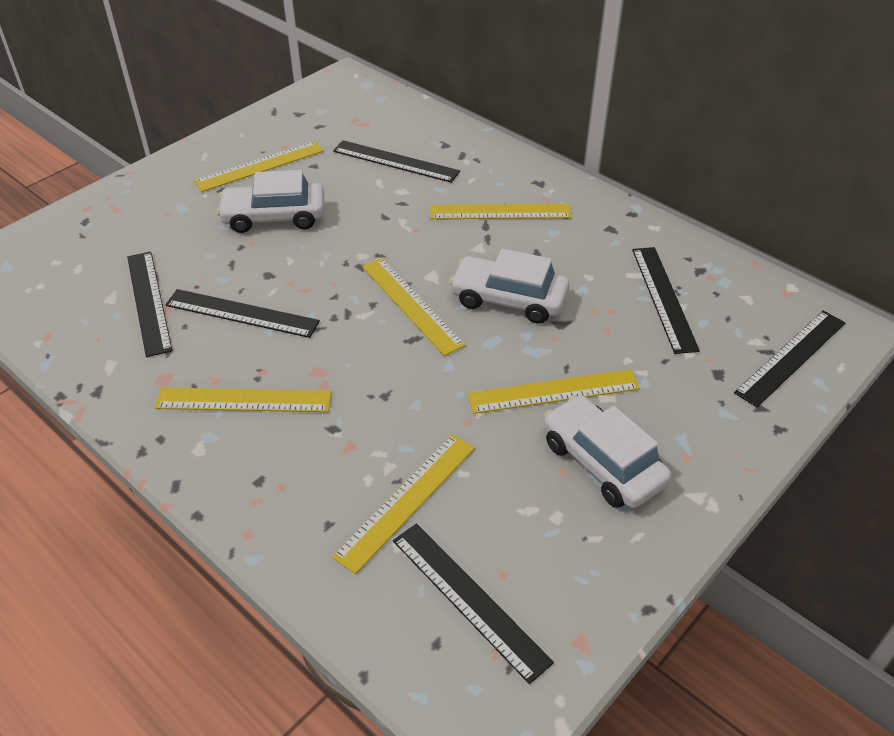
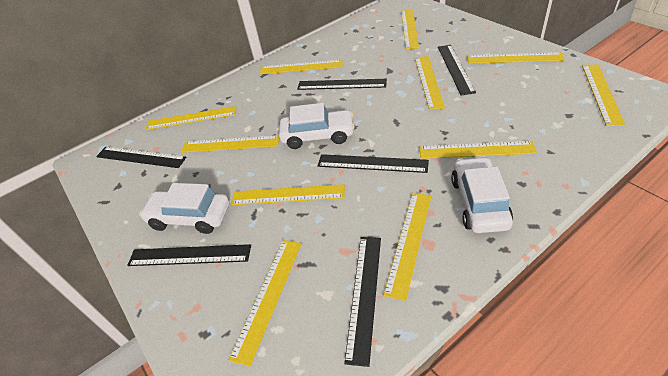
yellow ruler: 6 -> 11

